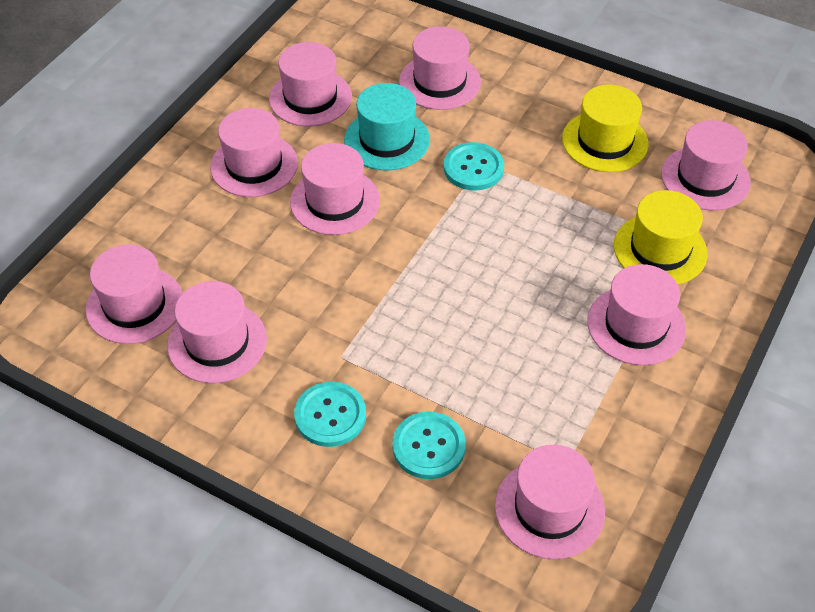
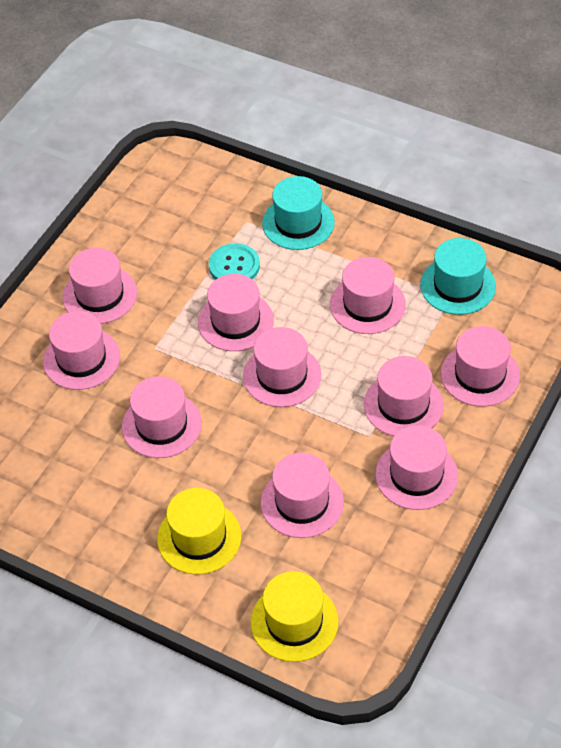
pink hat: 9 -> 10
turquoise button: 3 -> 1
turquoise hat: 1 -> 2

